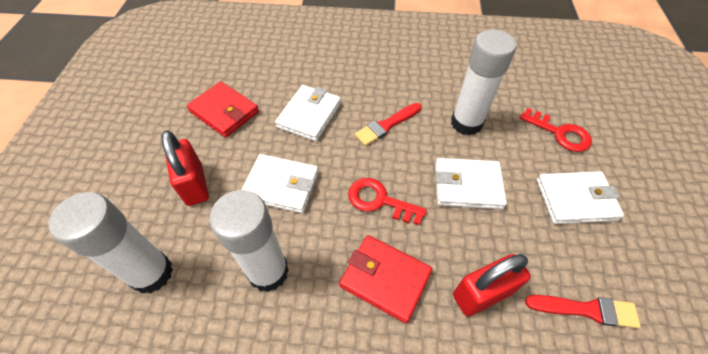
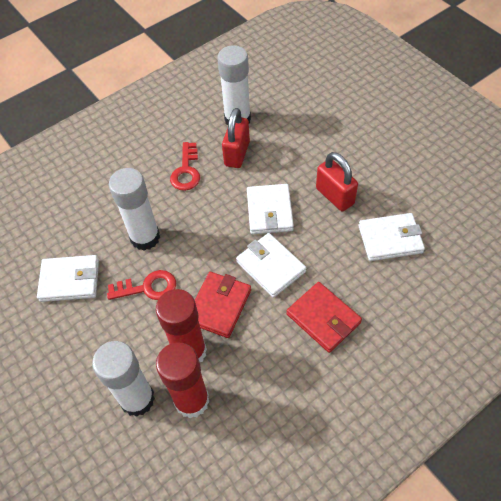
red brush: 2 -> 0
red glue stick: 0 -> 2

